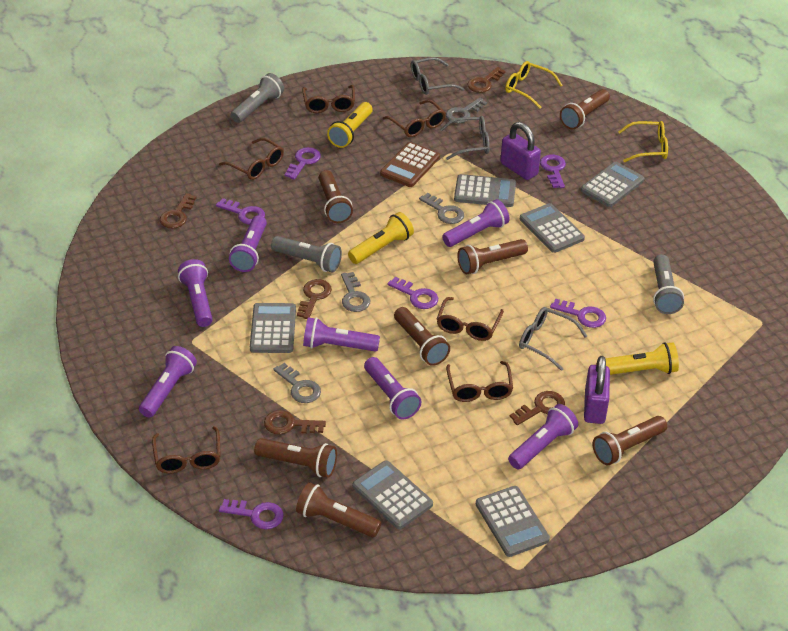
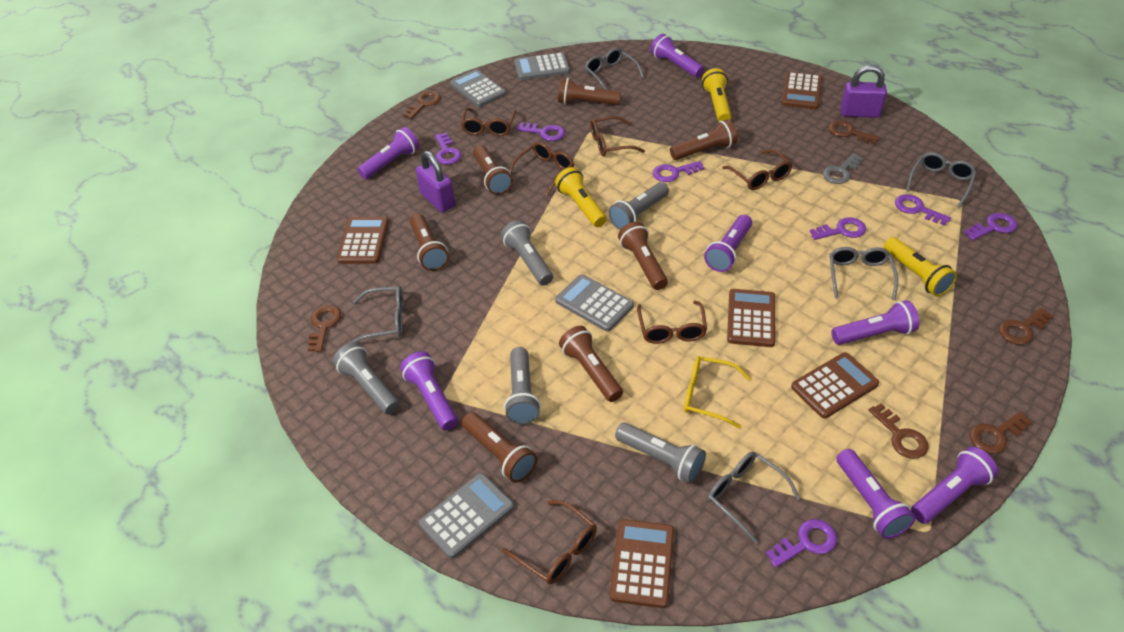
brown calculator: 1 -> 5
brown key: 5 -> 6
grey calculator: 6 -> 4
grey flashlight: 3 -> 5
grey glasses: 3 -> 5
grey key: 4 -> 1
purple key: 6 -> 7
yellow glasses: 2 -> 1

